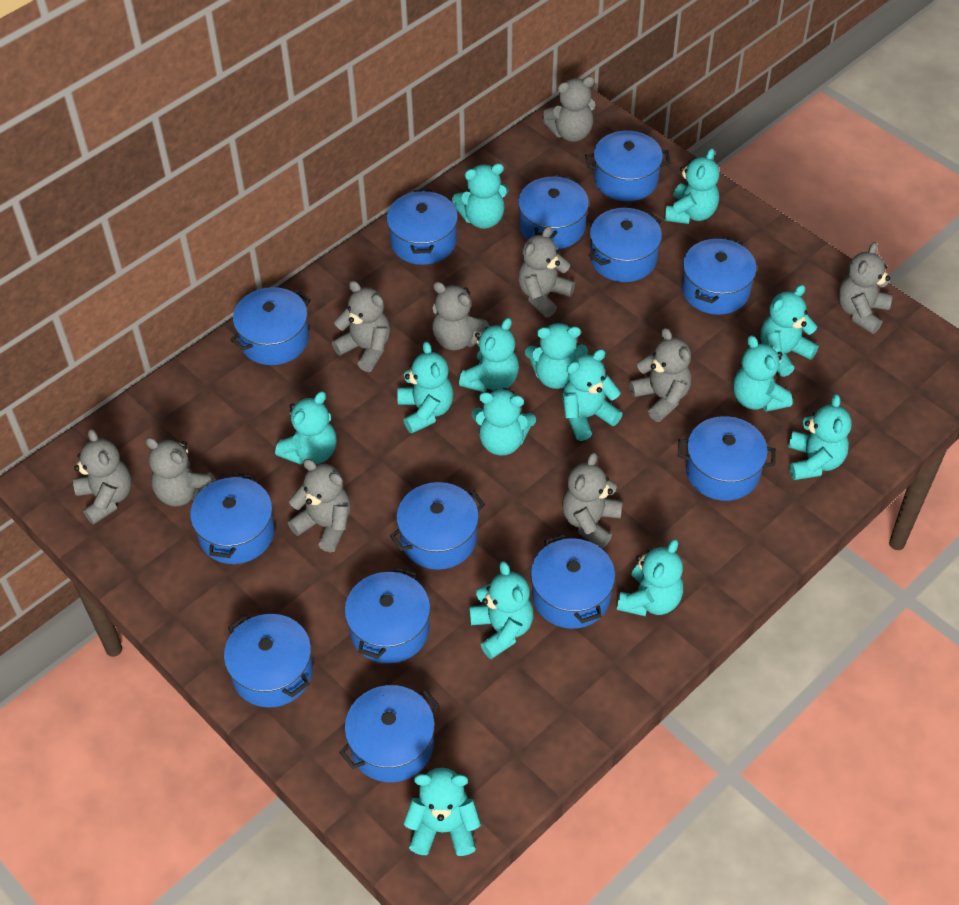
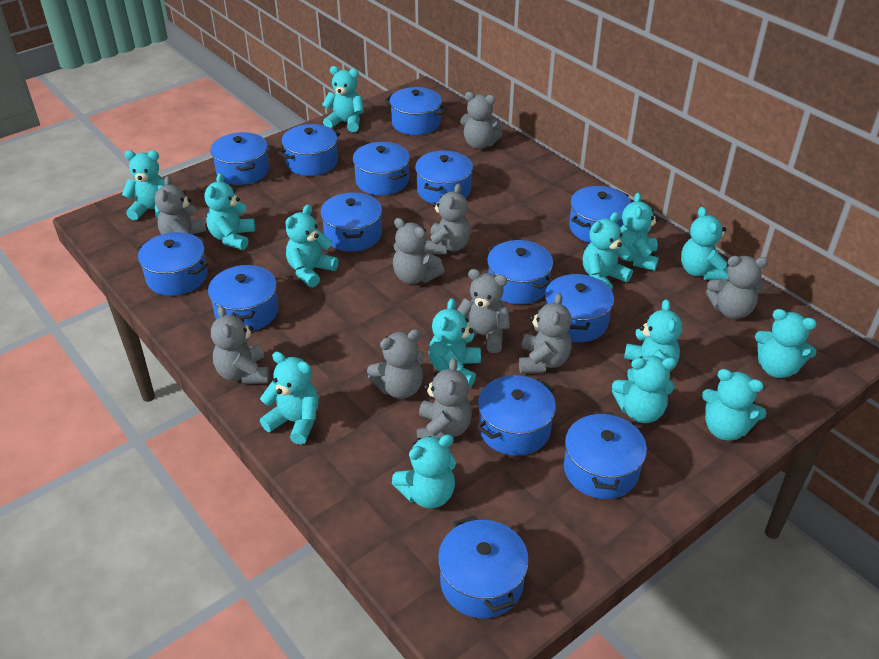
blue pot: 13 -> 14

